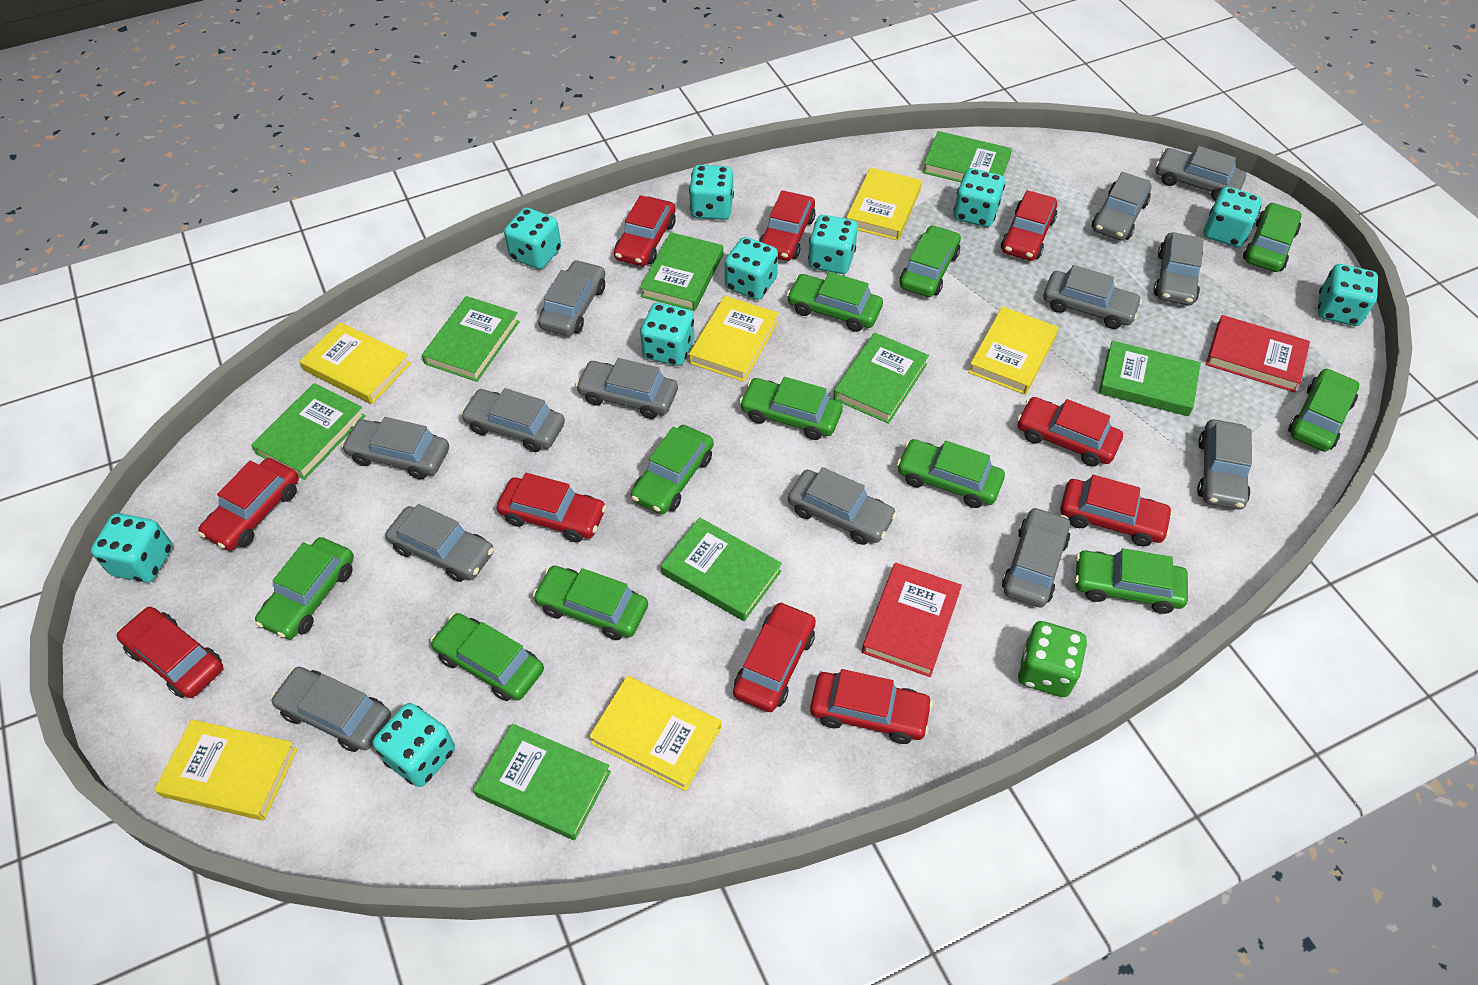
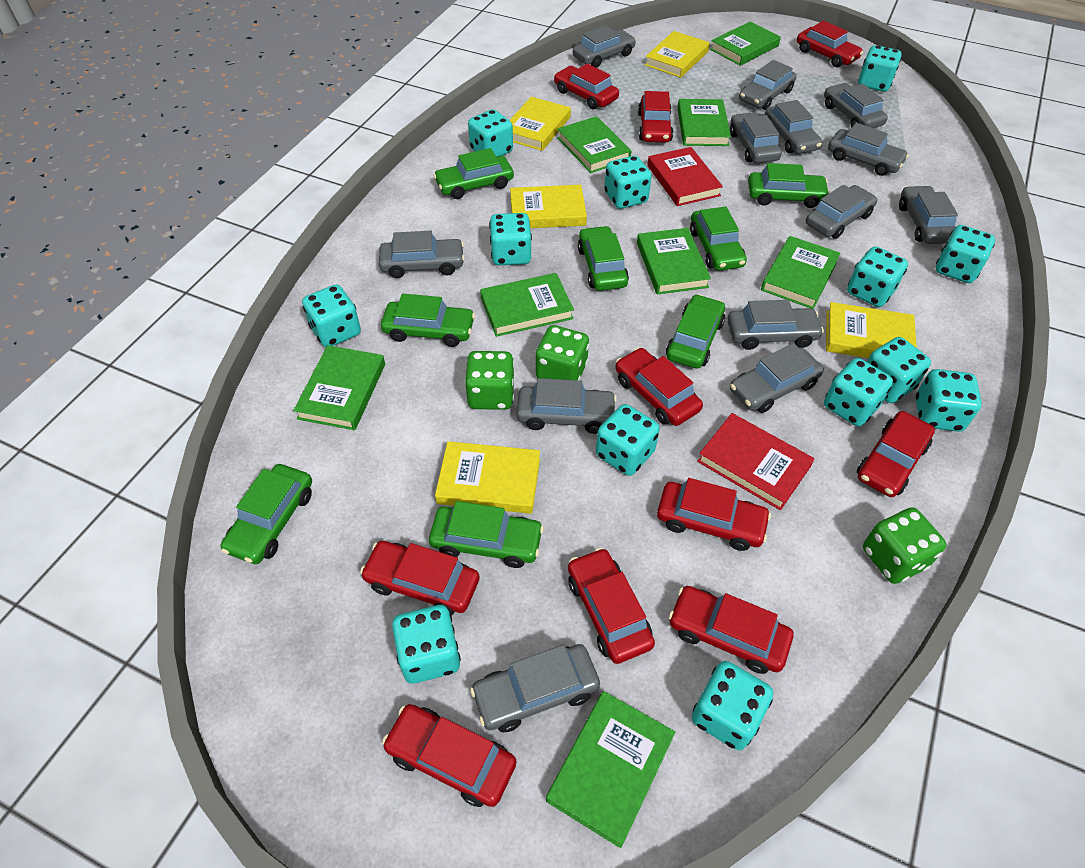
green car: 11 -> 8
green dice: 1 -> 3
turquoise dice: 10 -> 13
yellow book: 6 -> 5

